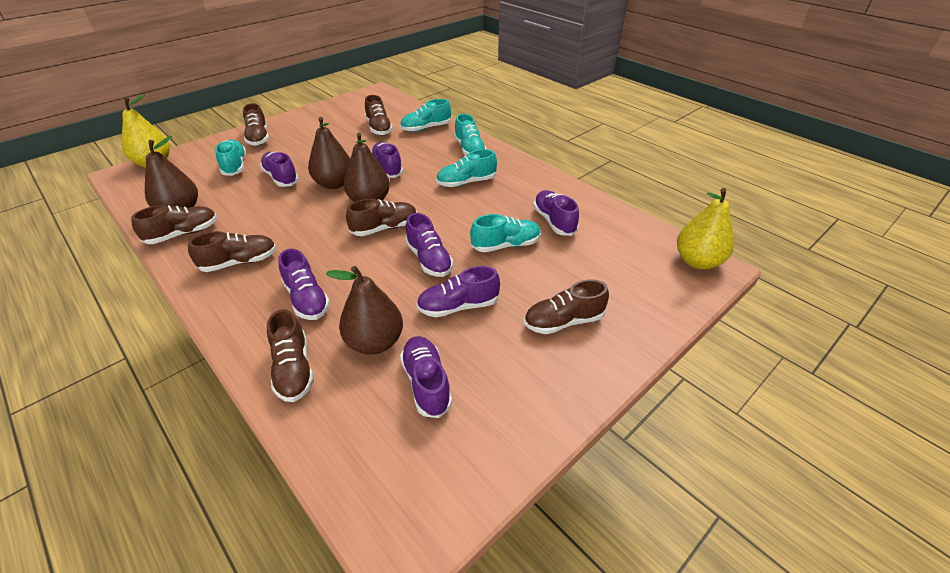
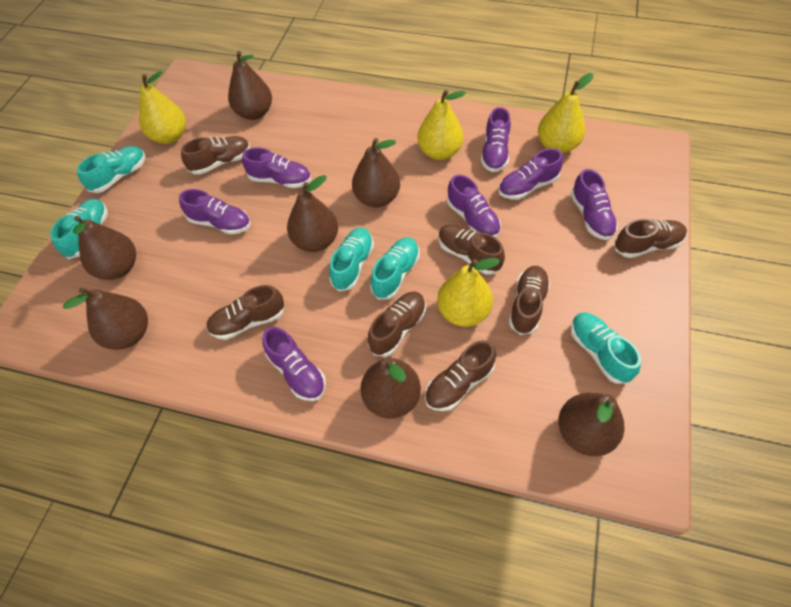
brown pear: 4 -> 7
yellow pear: 2 -> 4

